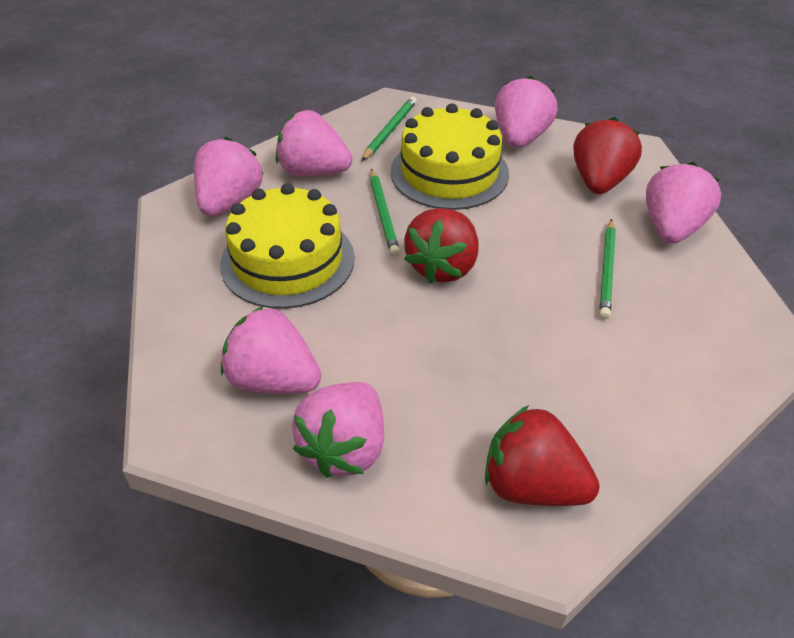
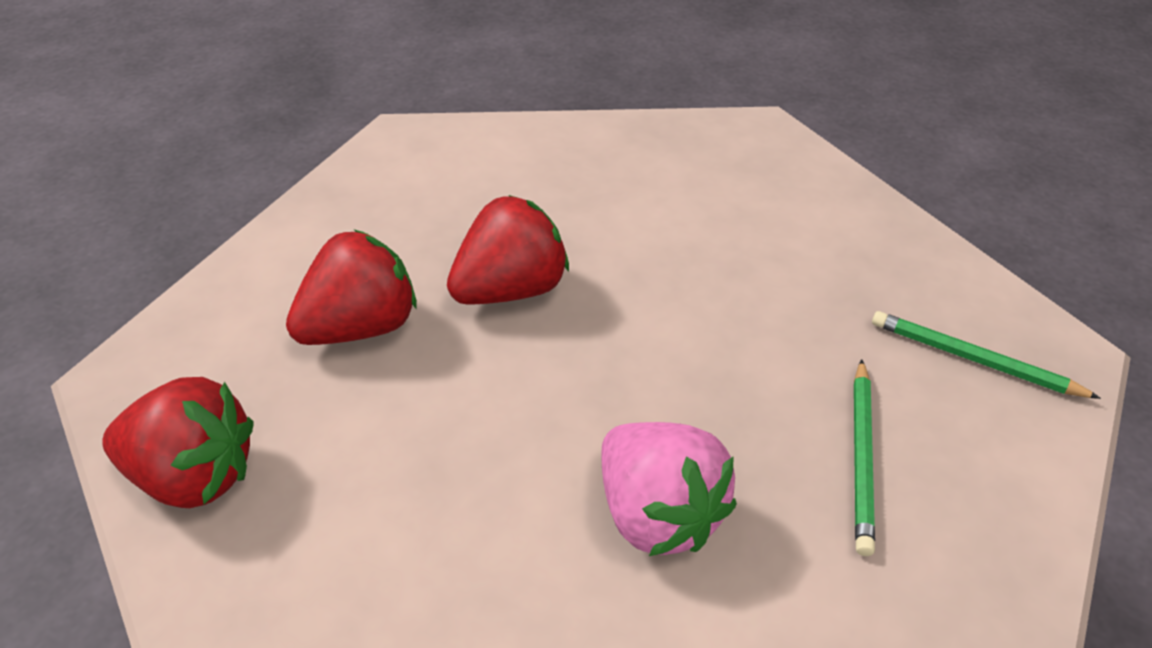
green pencil: 3 -> 2
pink strawberry: 6 -> 1
yellow cake: 2 -> 0

